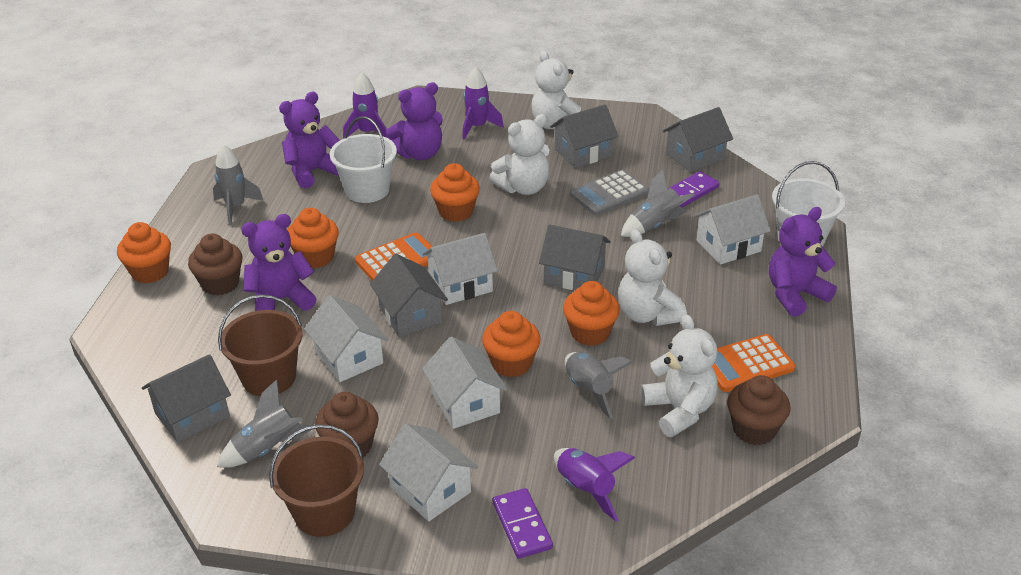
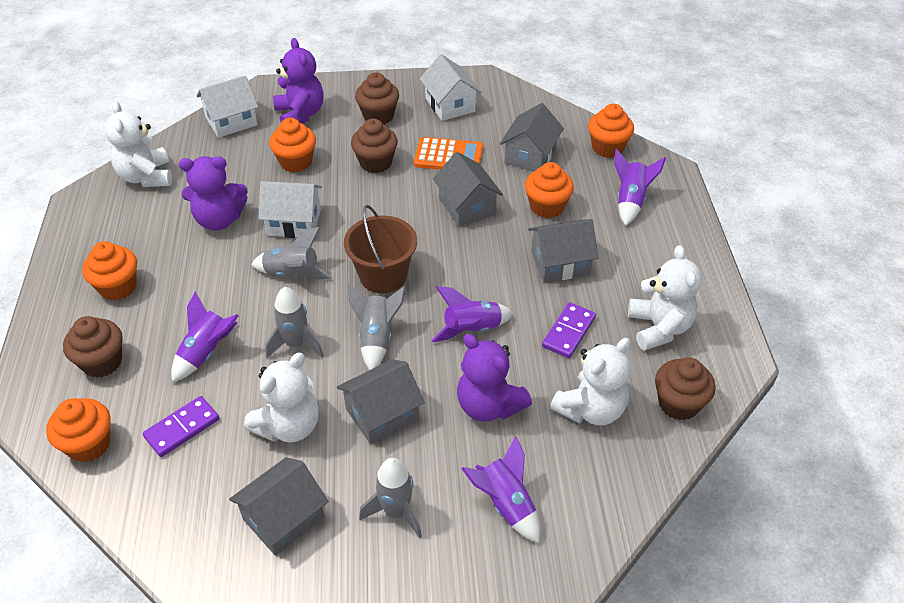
brown bucket: 2 -> 1
brown cupcake: 3 -> 4
grey calculator: 1 -> 0
orange calculator: 2 -> 1
purple rocket: 3 -> 4
purple teddy bear: 4 -> 3
white bucket: 2 -> 0
white house: 5 -> 3

